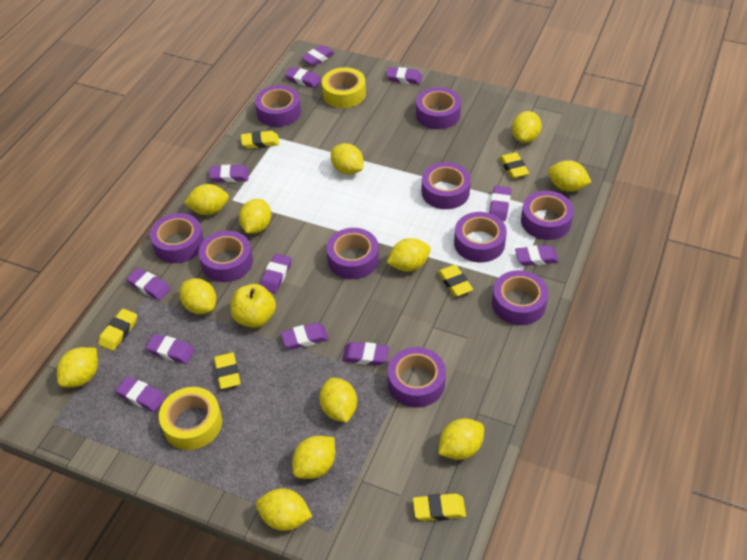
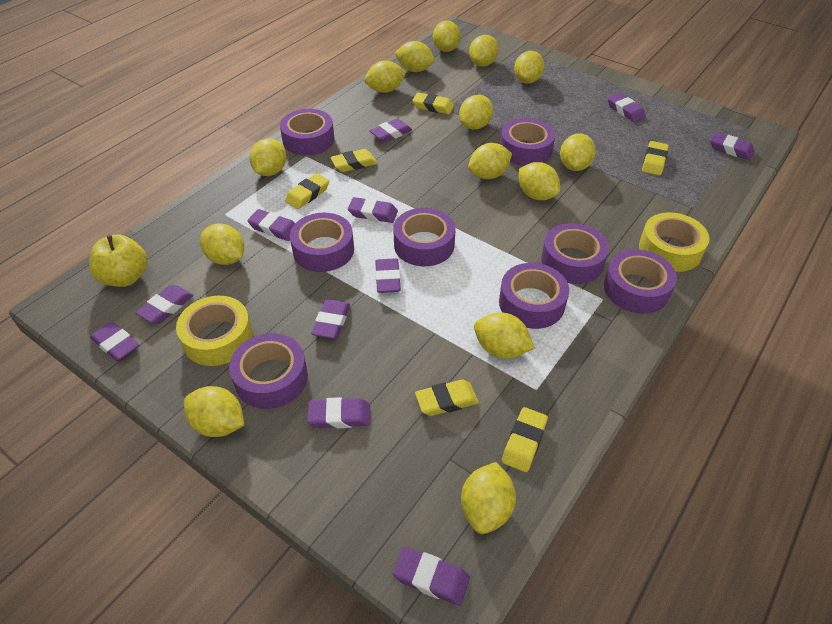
purple eraser: 12 -> 11
purple tape: 10 -> 8
yellow lemon: 12 -> 14

